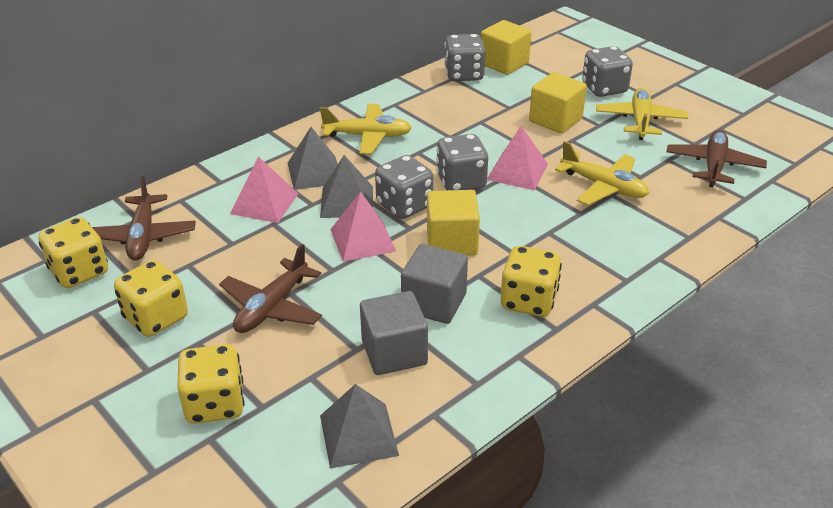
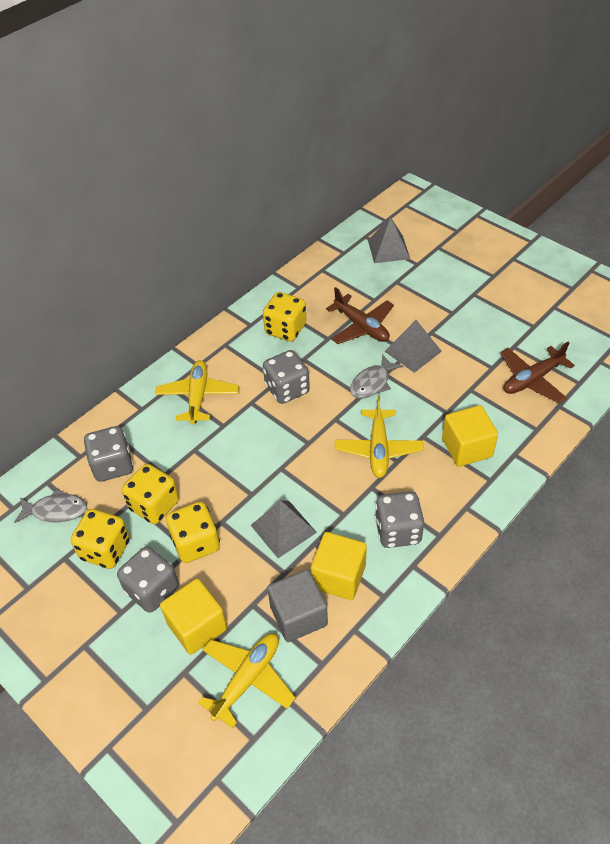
brown plane: 3 -> 2
grey cube: 2 -> 1
grey fish: 0 -> 2
pink pyramid: 3 -> 0

